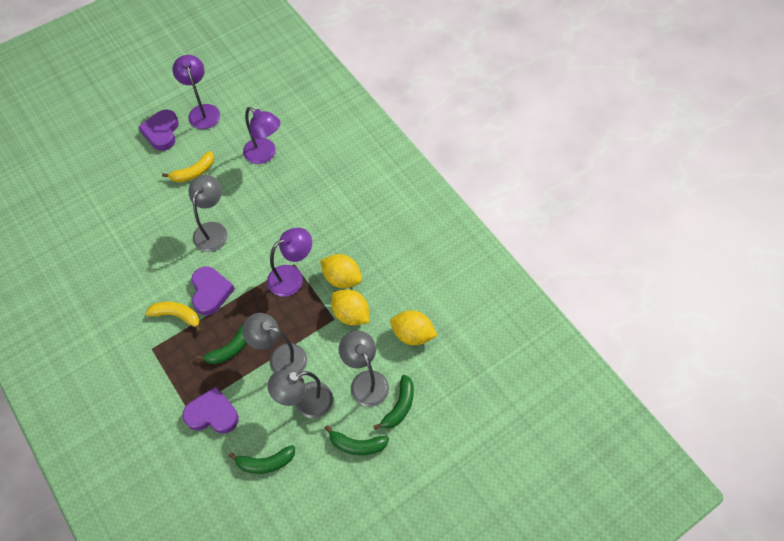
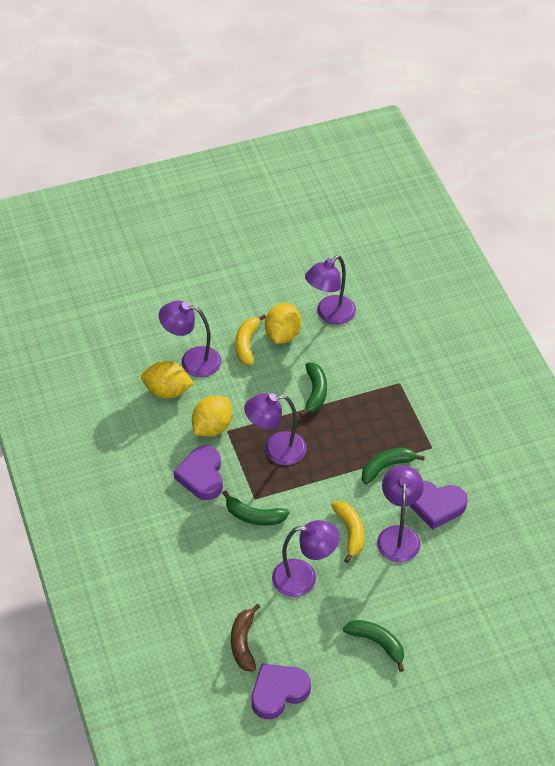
brown banana: 0 -> 1
grey lamp: 4 -> 0
purple lamp: 3 -> 5

